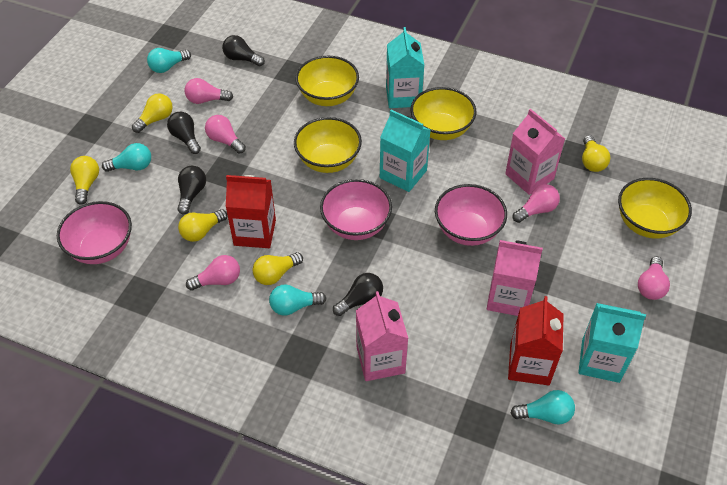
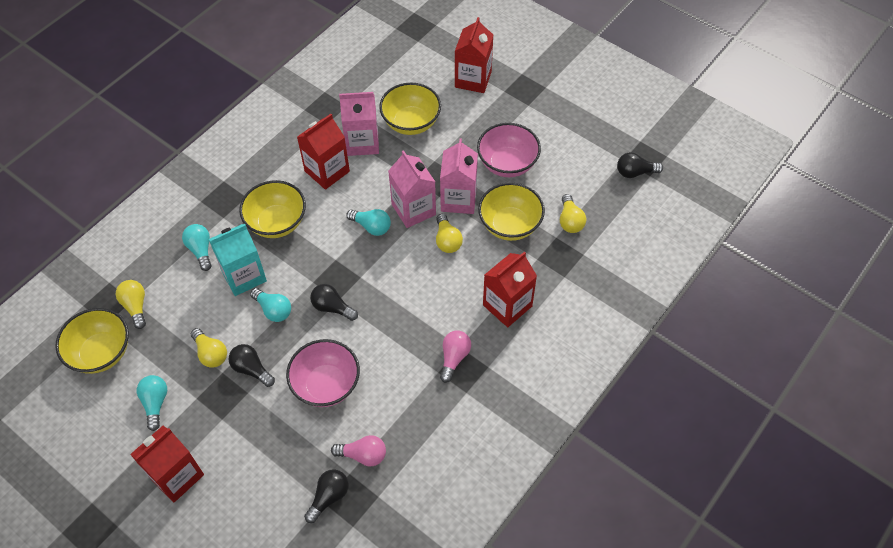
pink bowl: 3 -> 2
pink light bulb: 5 -> 2
red carton: 2 -> 4
turquoise carton: 3 -> 1
yellow light bulb: 5 -> 4

